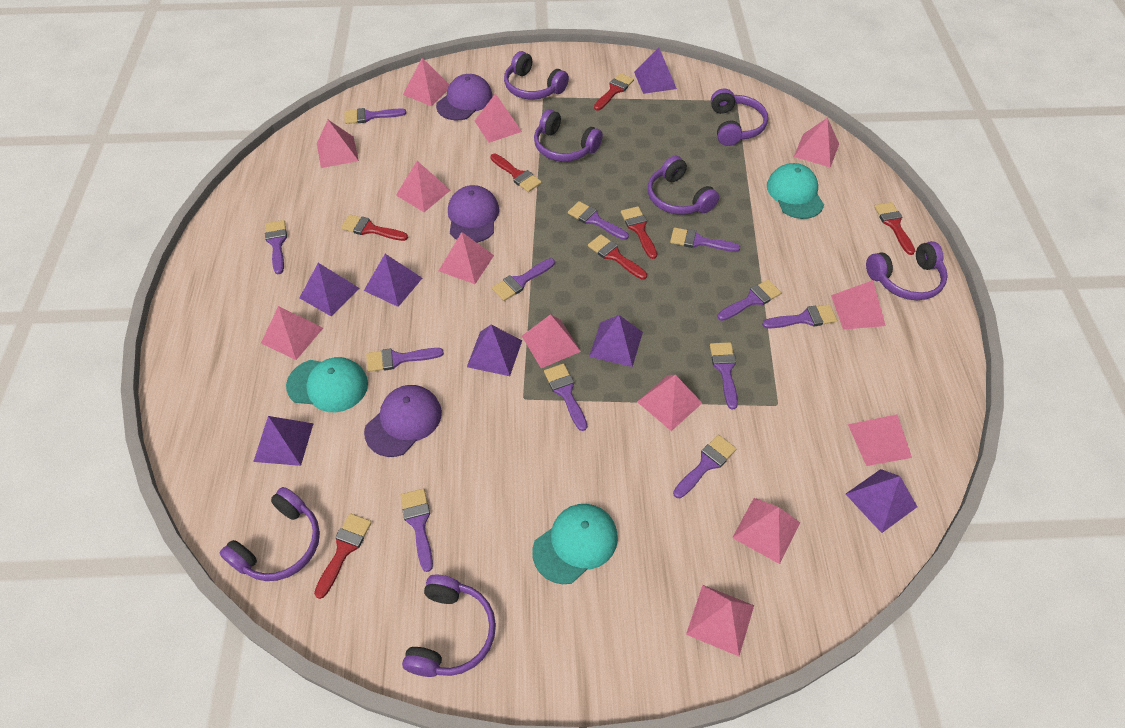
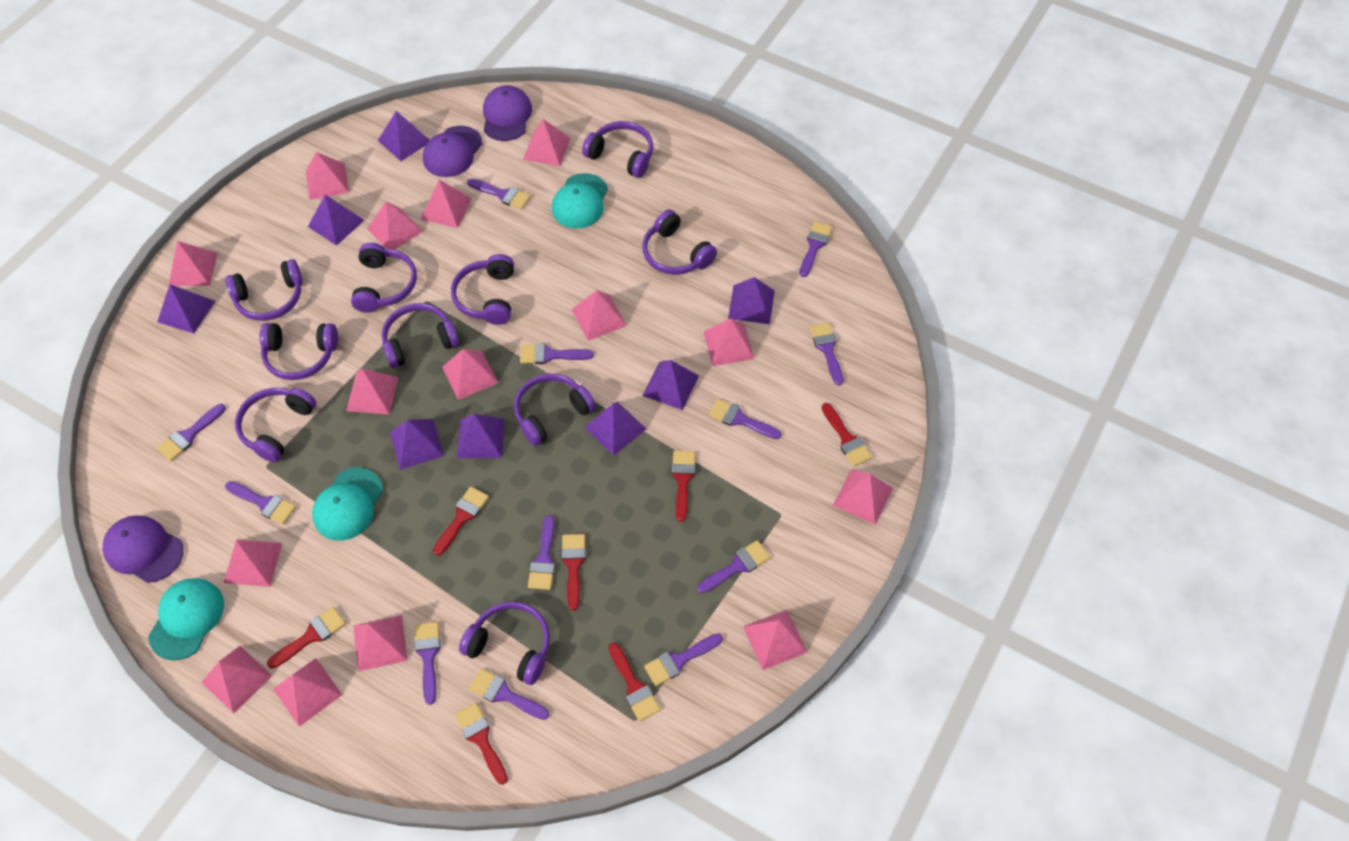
pink pyramid: 13 -> 15
purple headphones: 7 -> 10
purple pyramid: 7 -> 8

